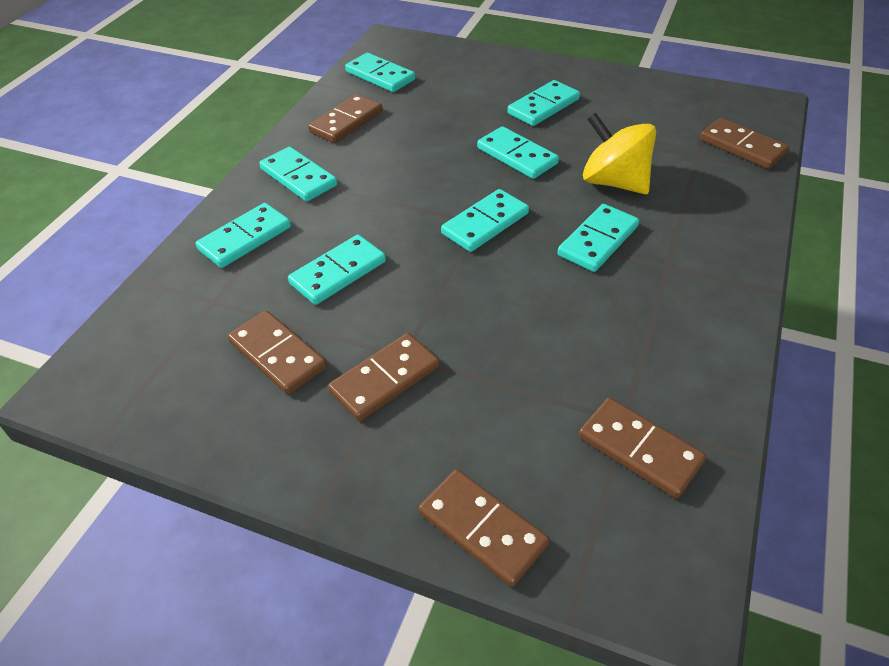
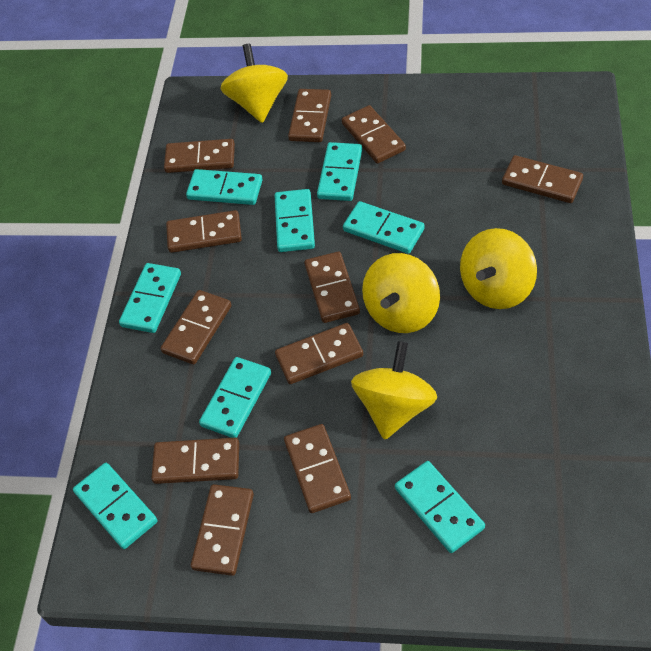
brown domino: 6 -> 11
yellow spinning top: 1 -> 4

